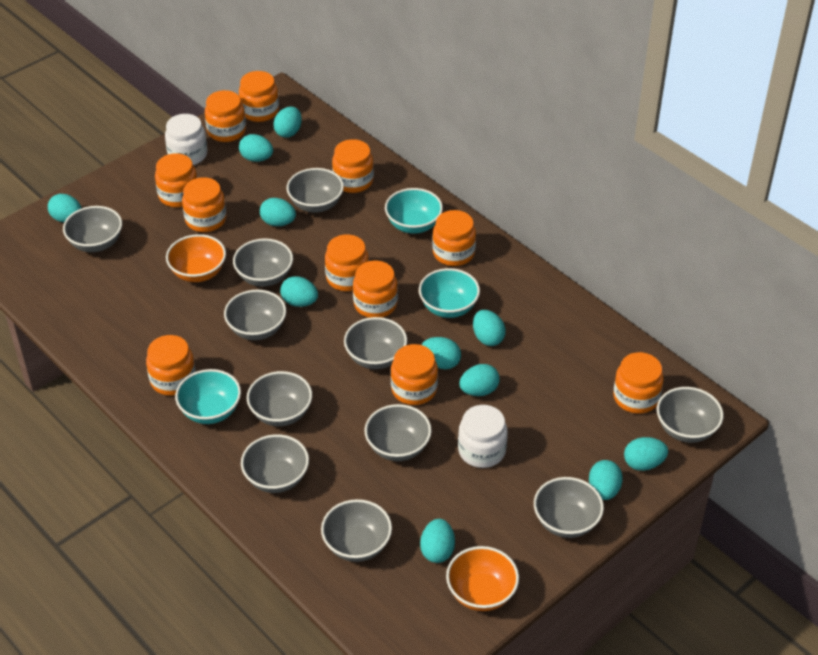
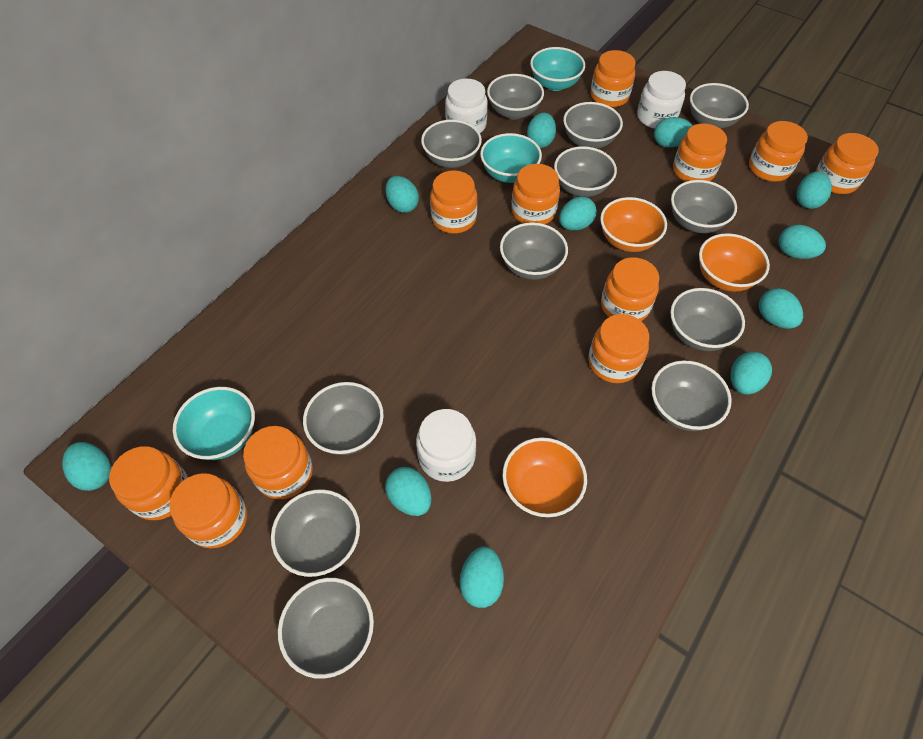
grey bowl: 11 -> 12
orange bowl: 2 -> 3
white jar: 2 -> 3

